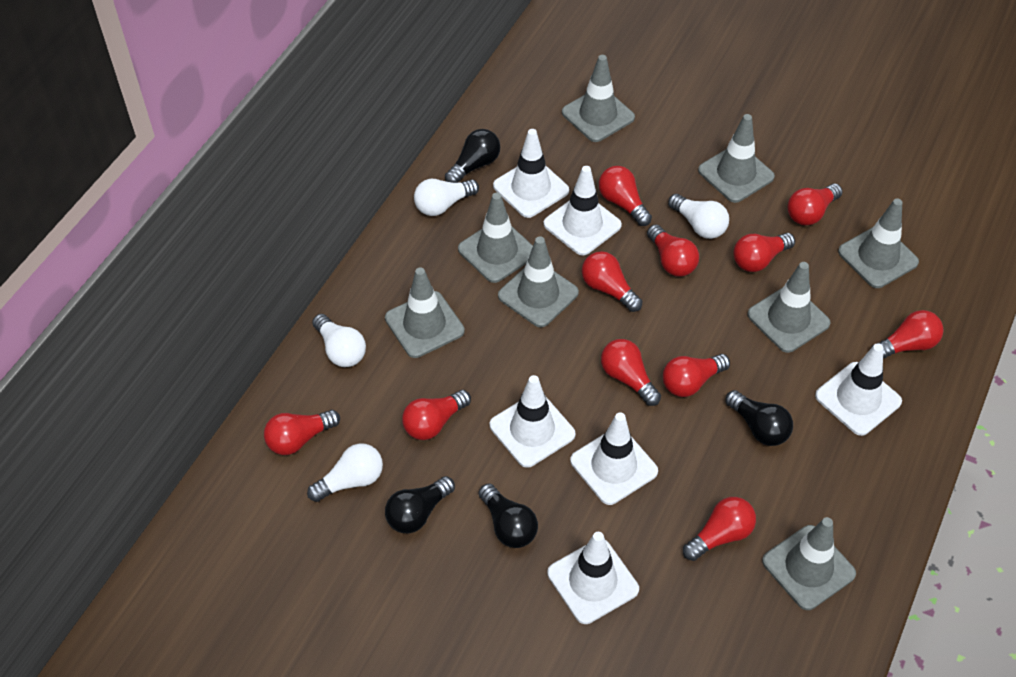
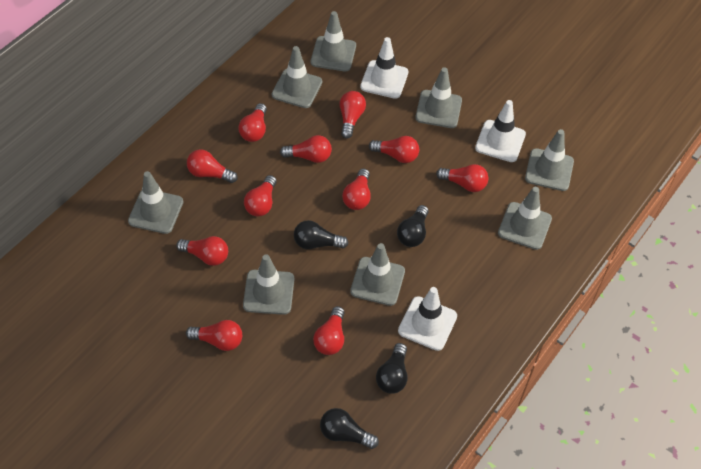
white light bulb: 4 -> 0
white traffic cone: 6 -> 3

